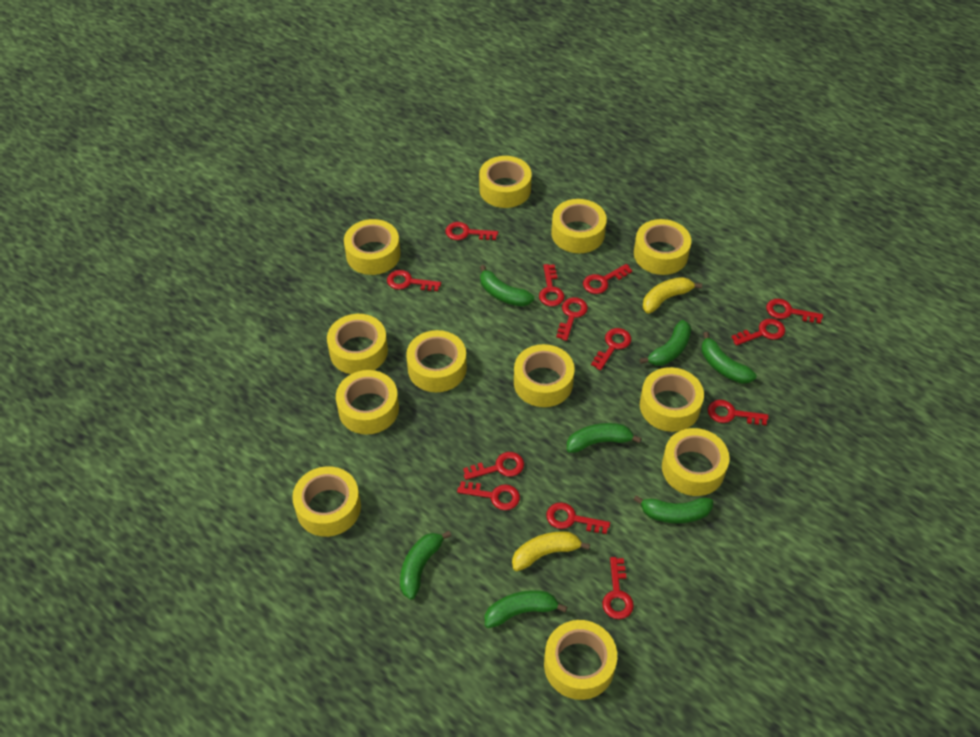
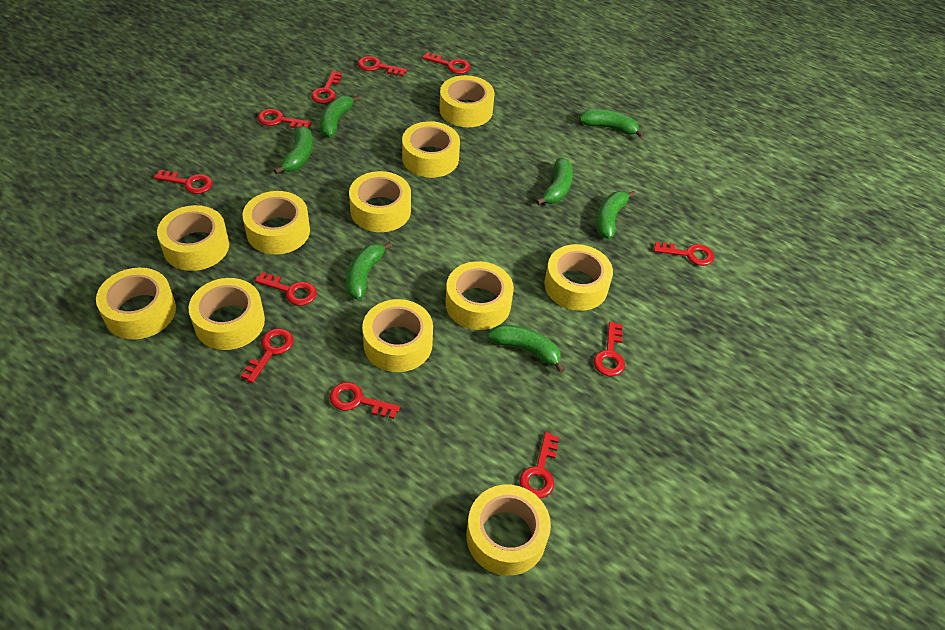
red key: 13 -> 11
yellow banana: 2 -> 0
yellow tape: 12 -> 11

